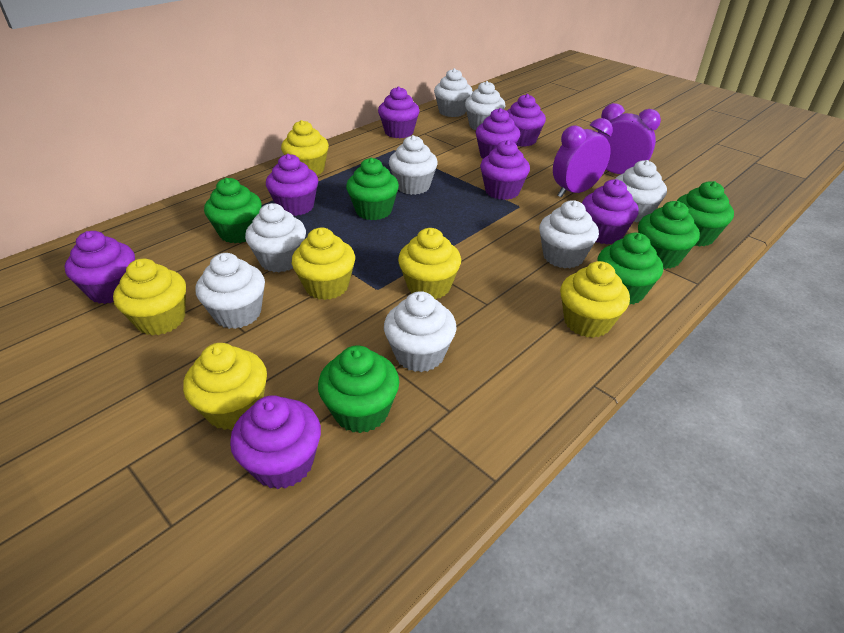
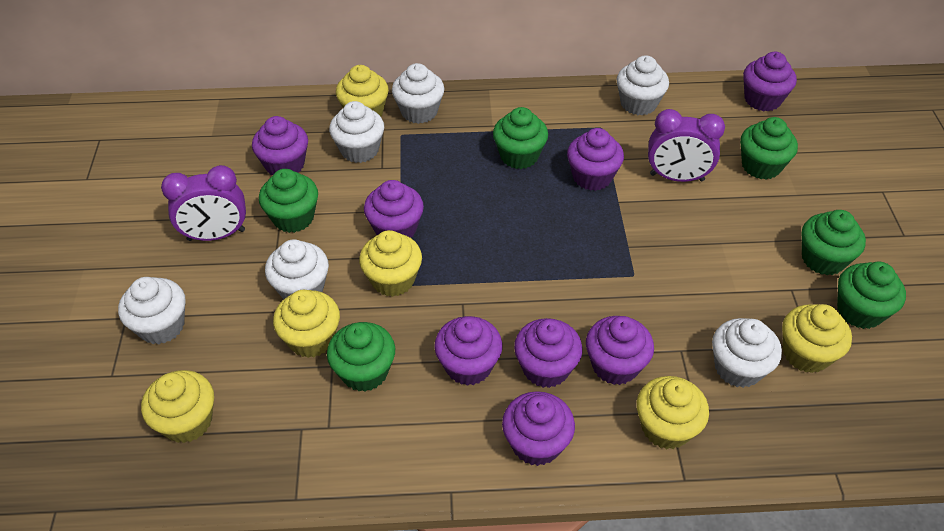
white cupcake: 8 -> 6

